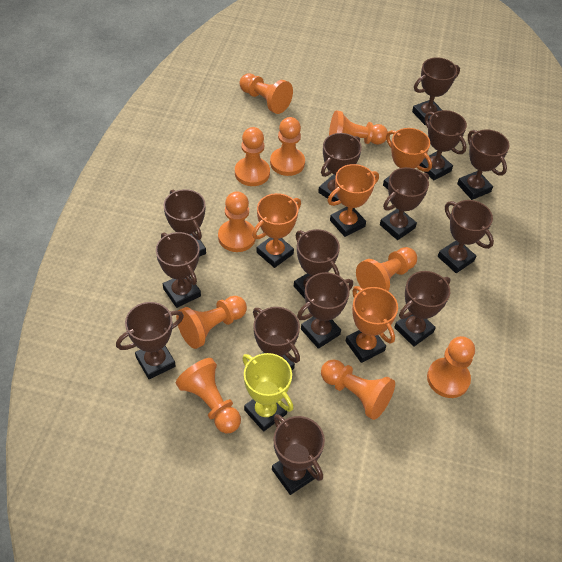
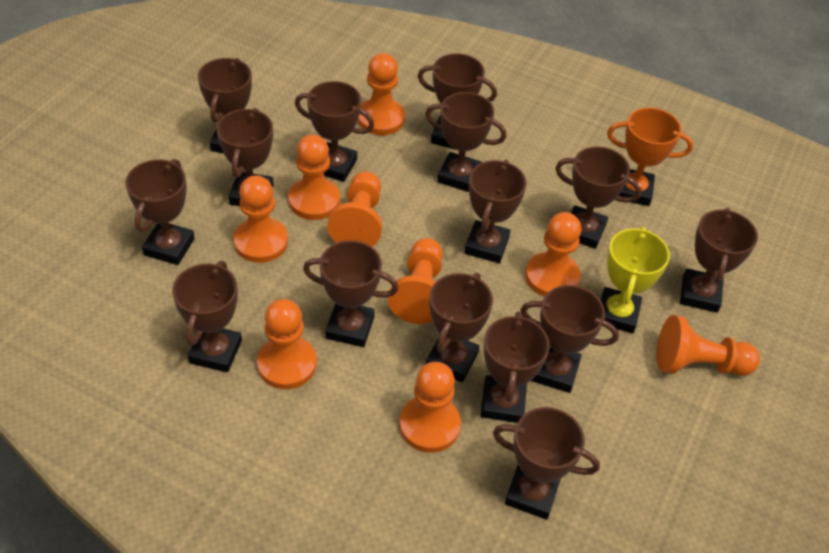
brown trophy: 14 -> 15
orange pawn: 10 -> 9
orange trophy: 4 -> 1

